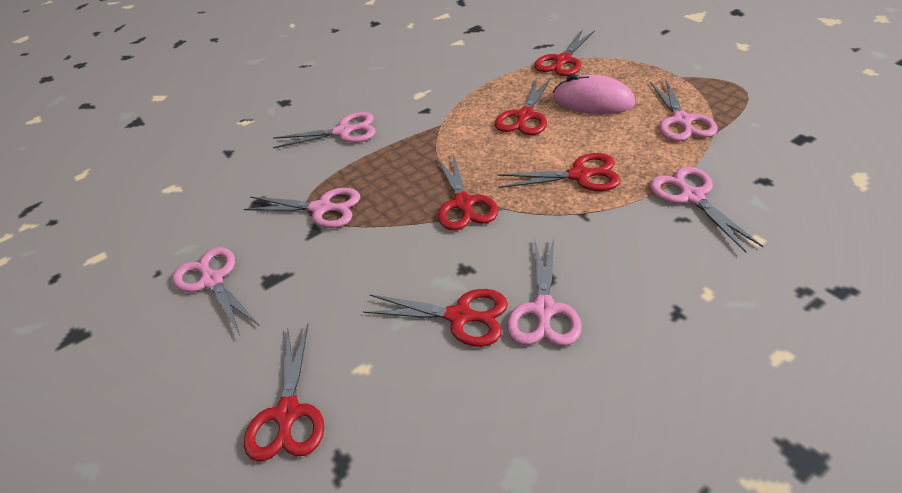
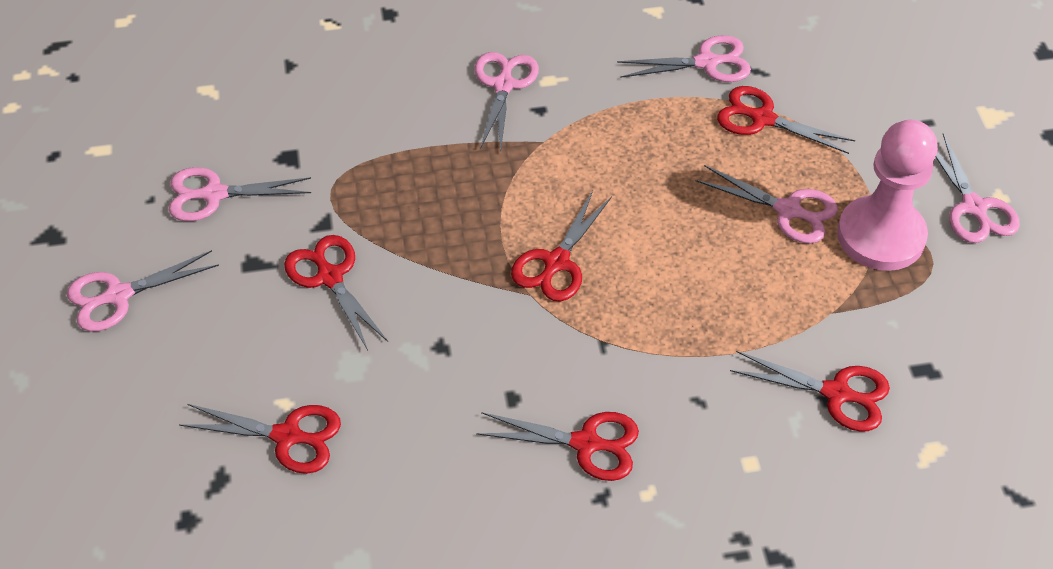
pink mouse: 1 -> 0
pink pawn: 0 -> 1

